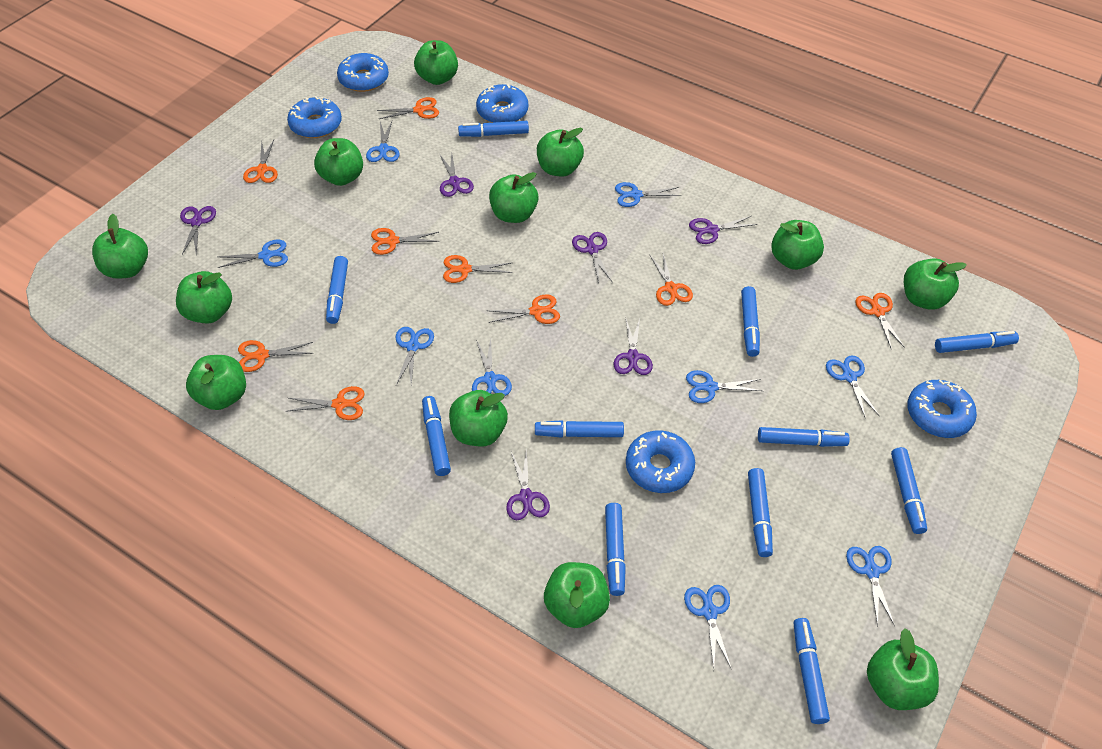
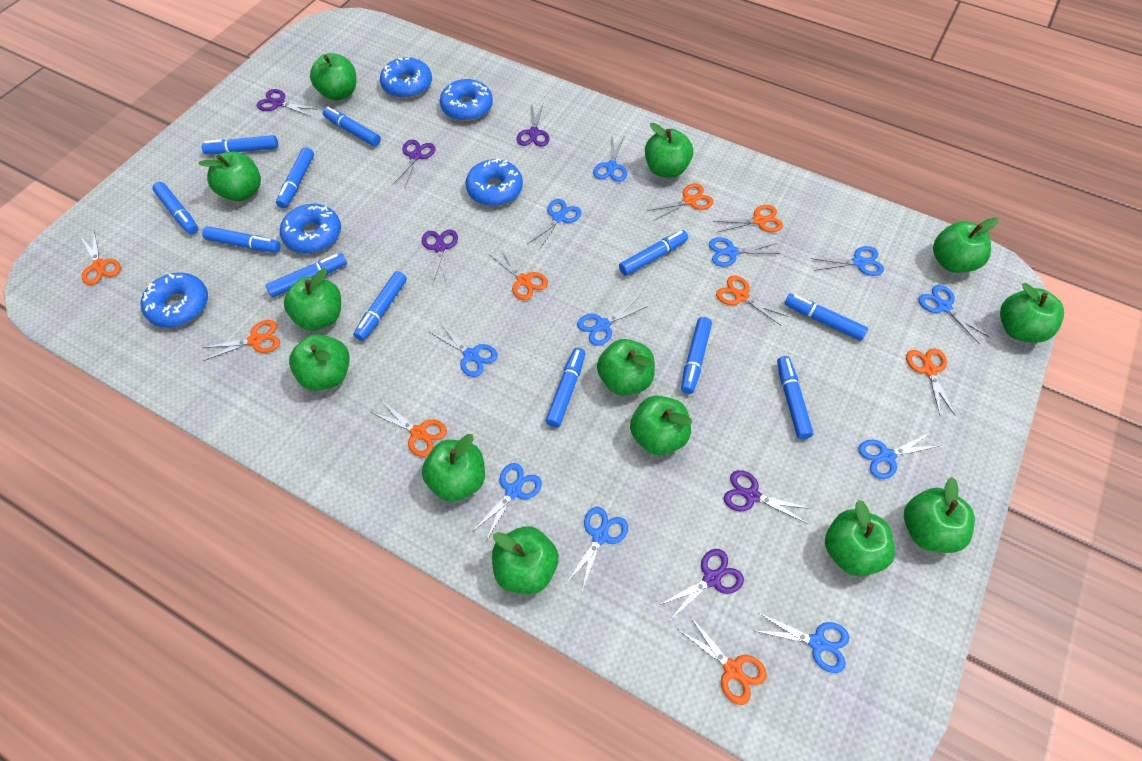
blue marker: 11 -> 12
blue scissors: 9 -> 11
green apple: 12 -> 13

